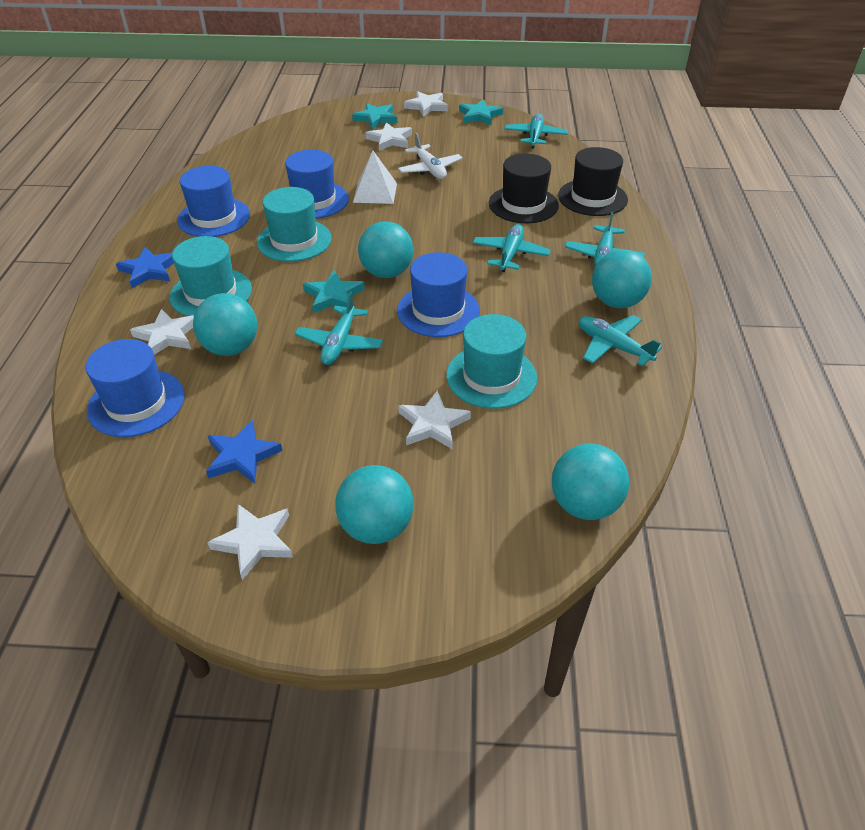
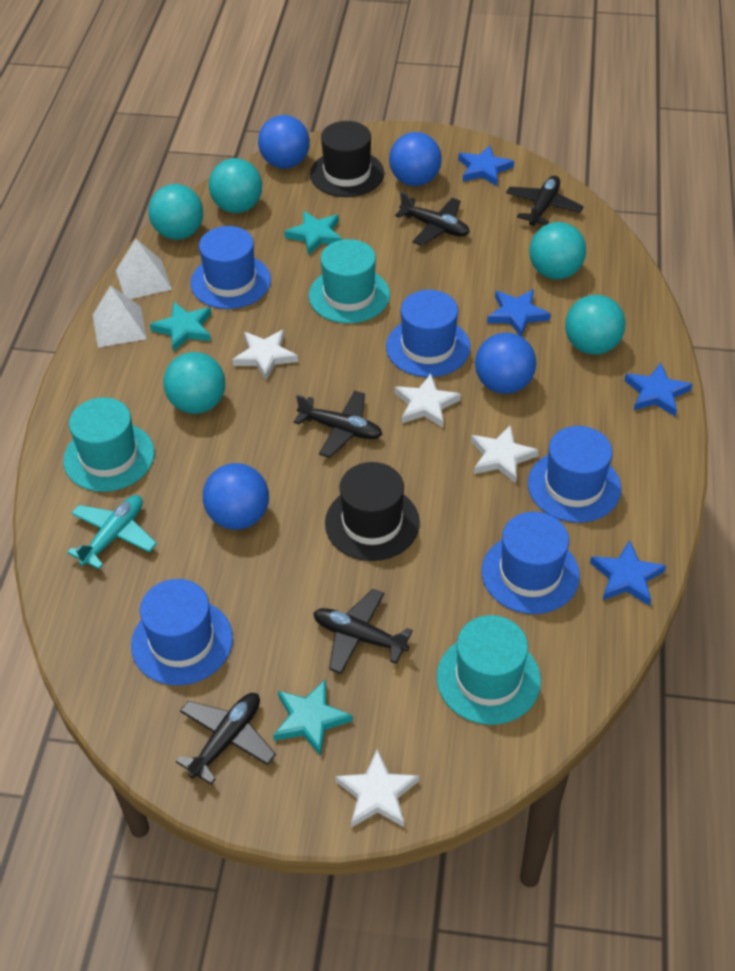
black plane: 0 -> 5
blue ball: 0 -> 4
blue hat: 4 -> 5
blue star: 2 -> 4
turquoise plane: 5 -> 1
white plane: 1 -> 0
white pyramid: 1 -> 2
white star: 5 -> 4

